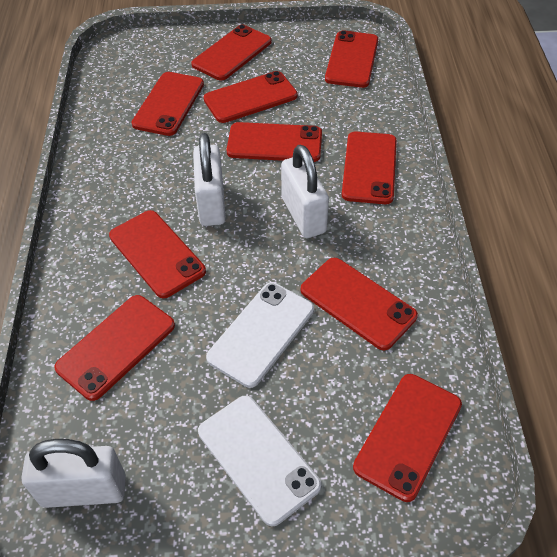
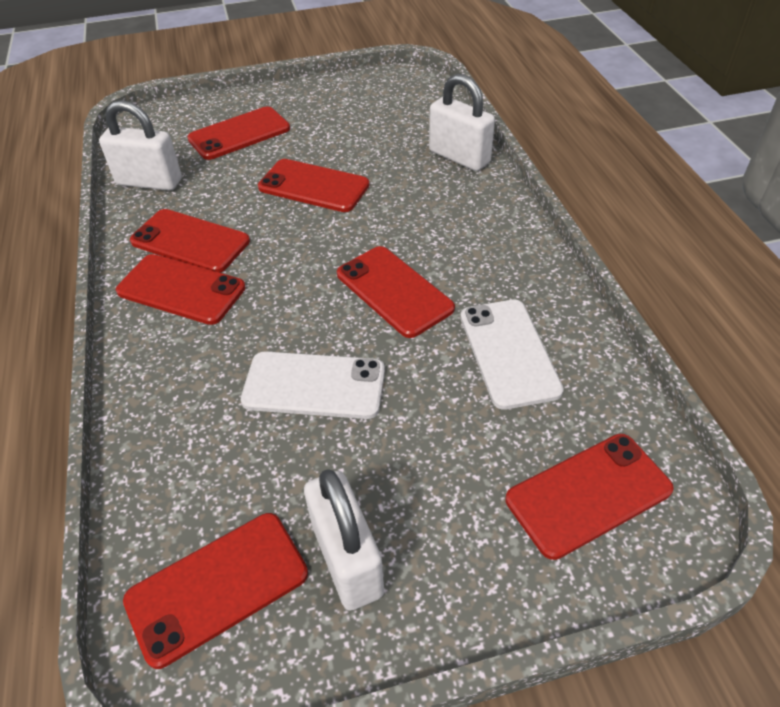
red phone: 10 -> 7

